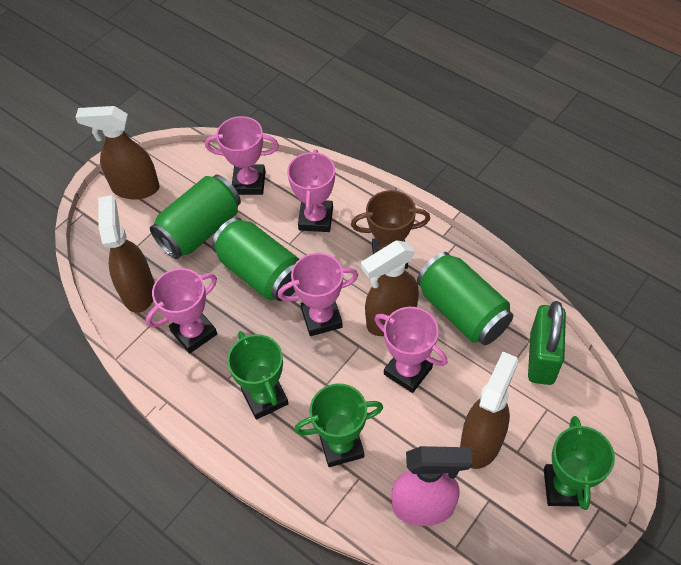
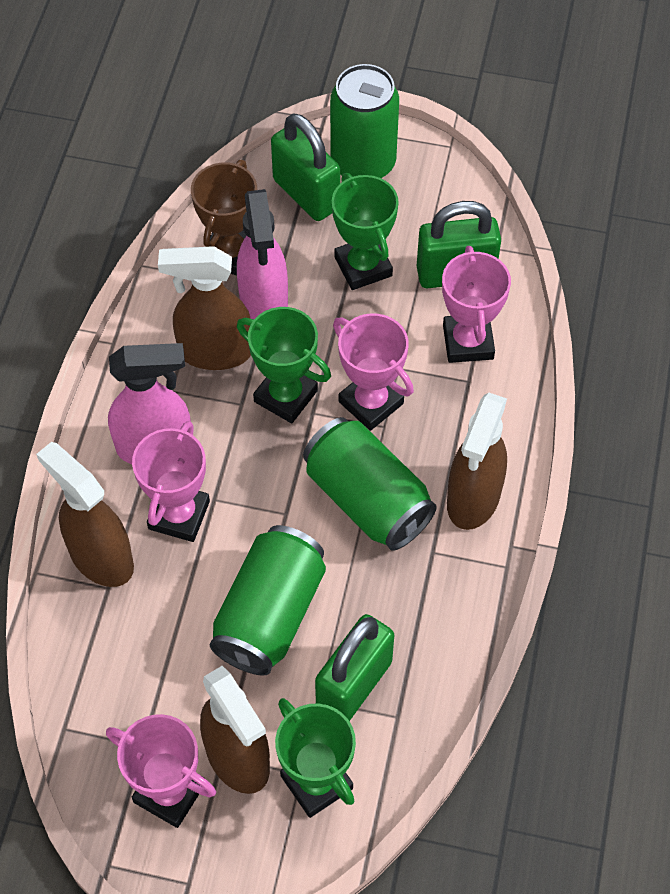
green padlock: 1 -> 3
pink spray bottle: 1 -> 2
pink trophy: 5 -> 4

